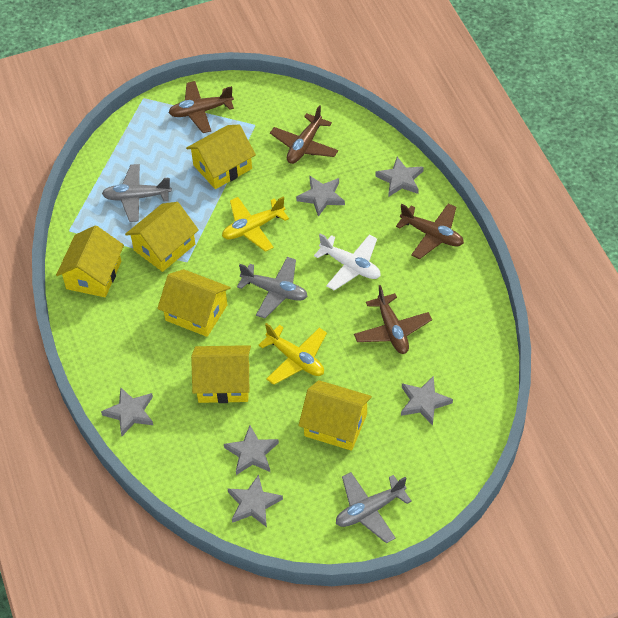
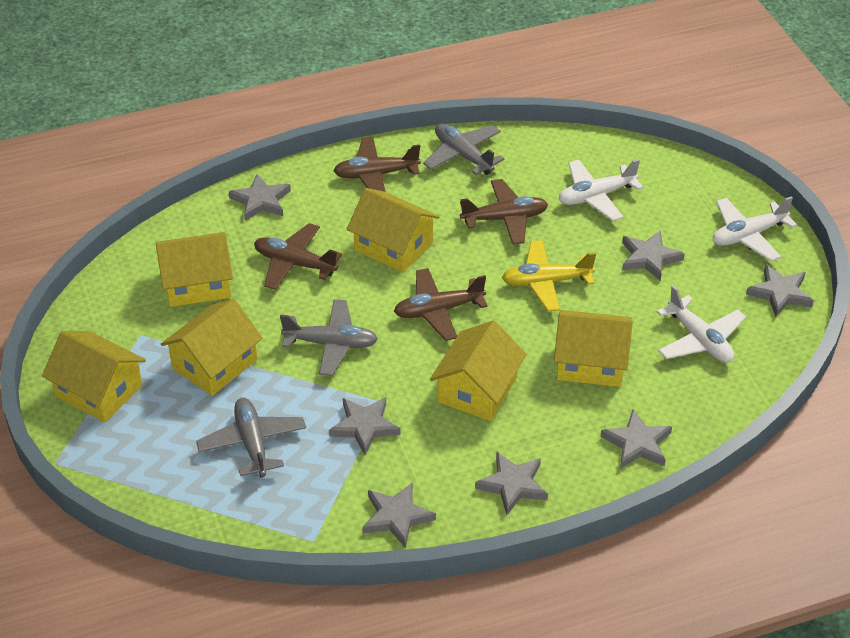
grey star: 6 -> 7
white plane: 1 -> 3
yellow plane: 2 -> 1

